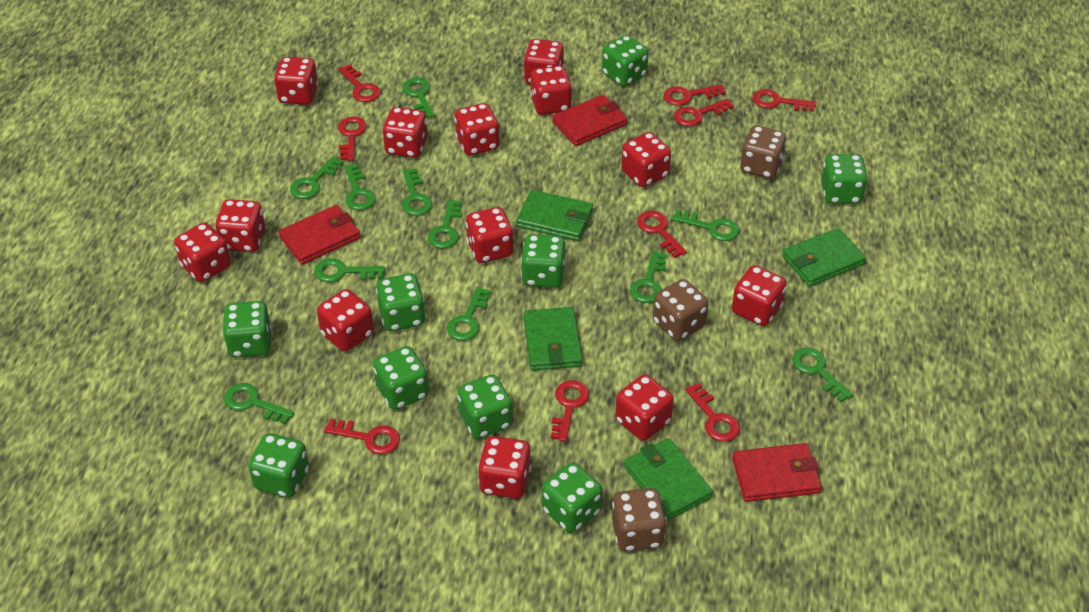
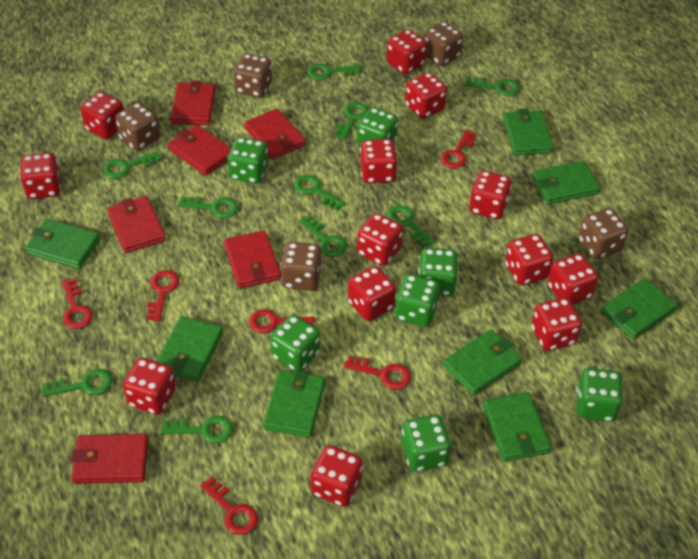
brown dice: 3 -> 5
green dice: 9 -> 7
green key: 11 -> 10
green wallet: 4 -> 8
red key: 9 -> 6
red wallet: 3 -> 6

